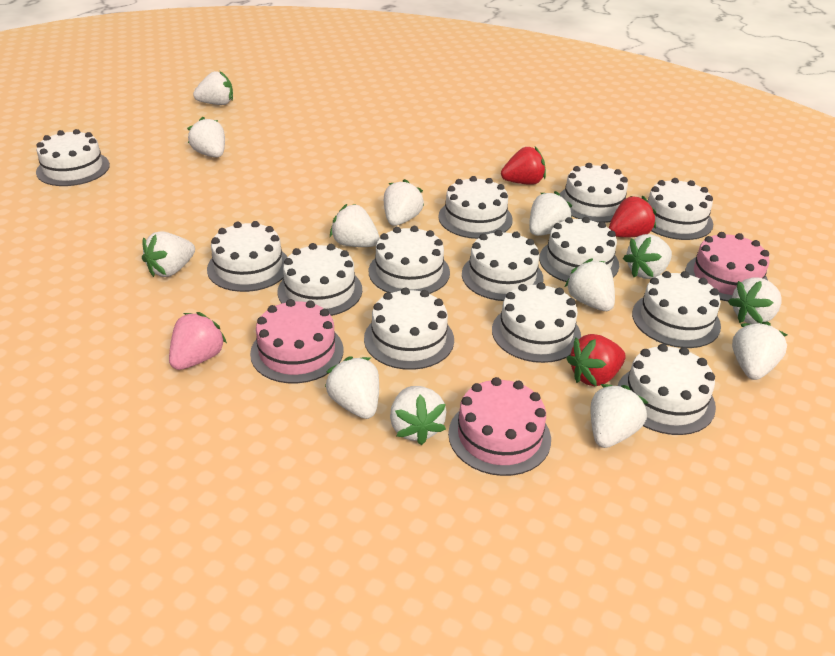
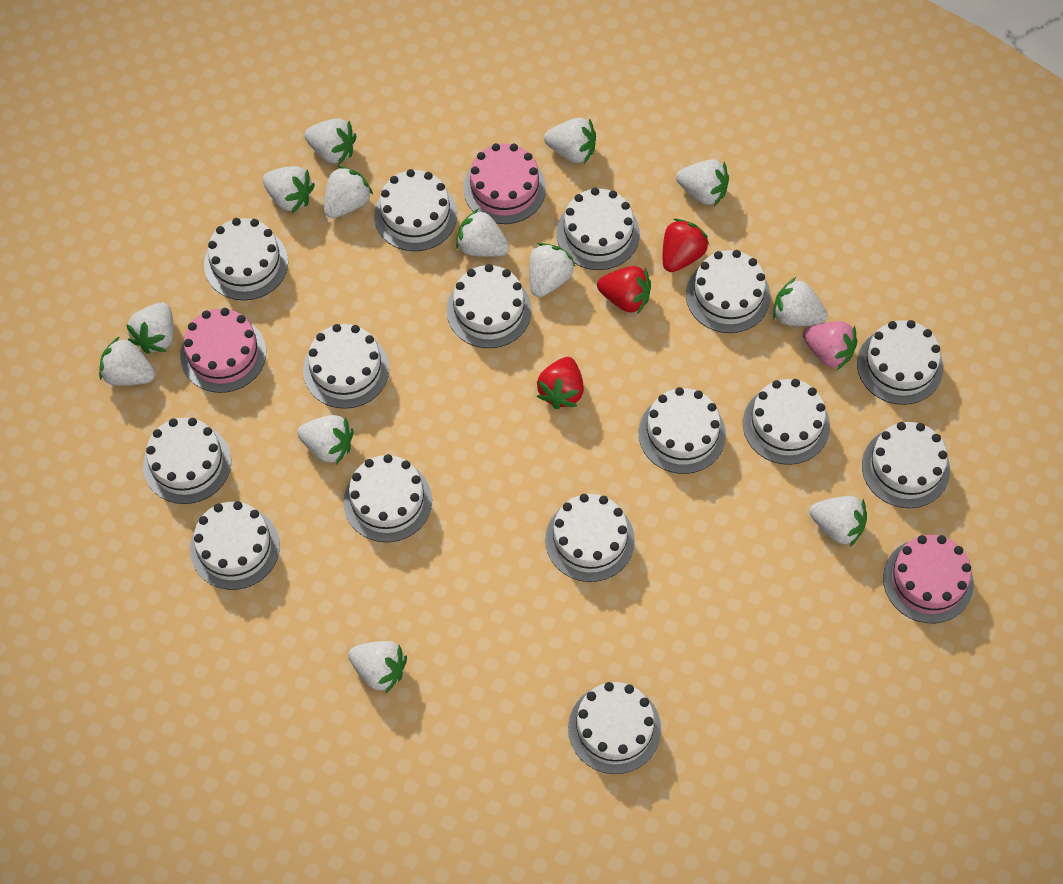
white cake: 13 -> 15

